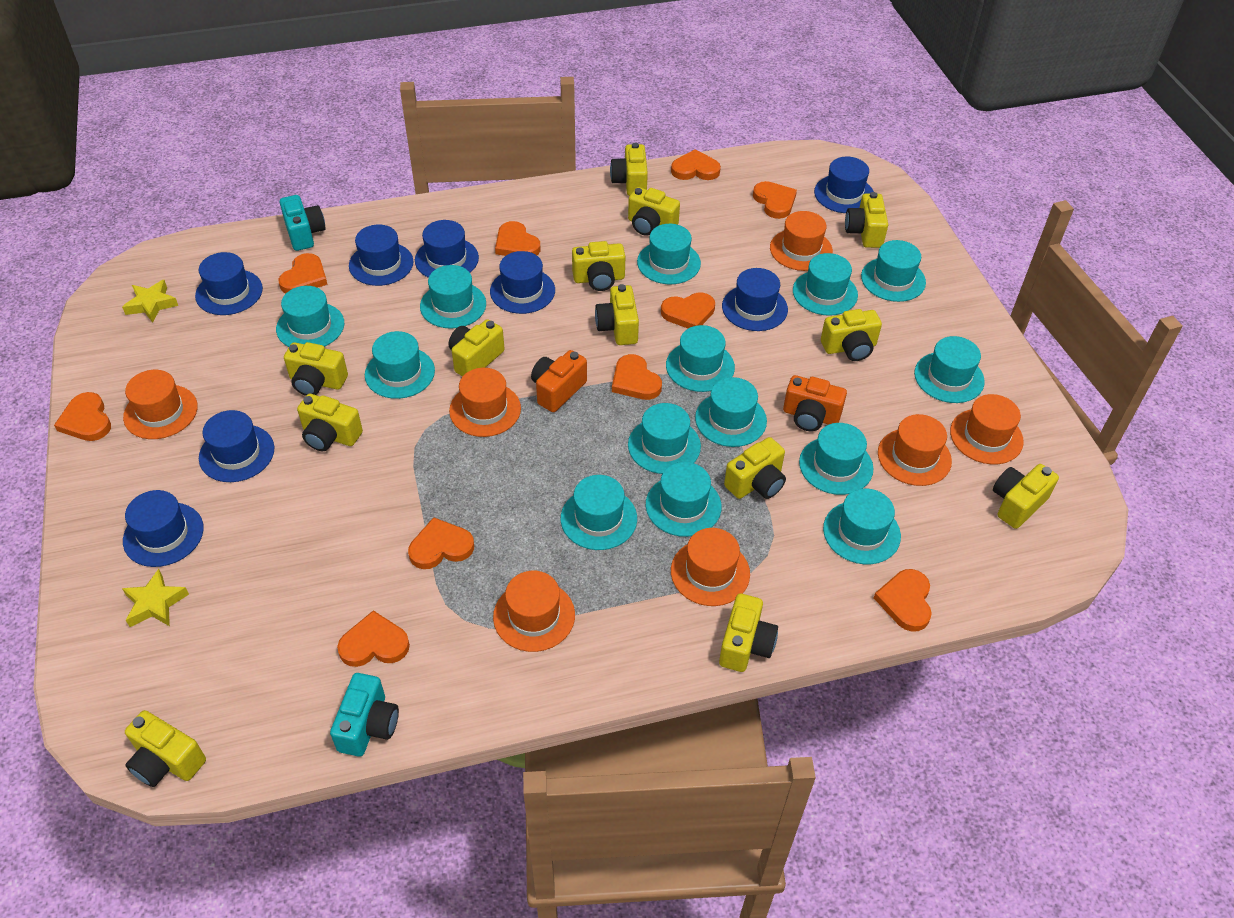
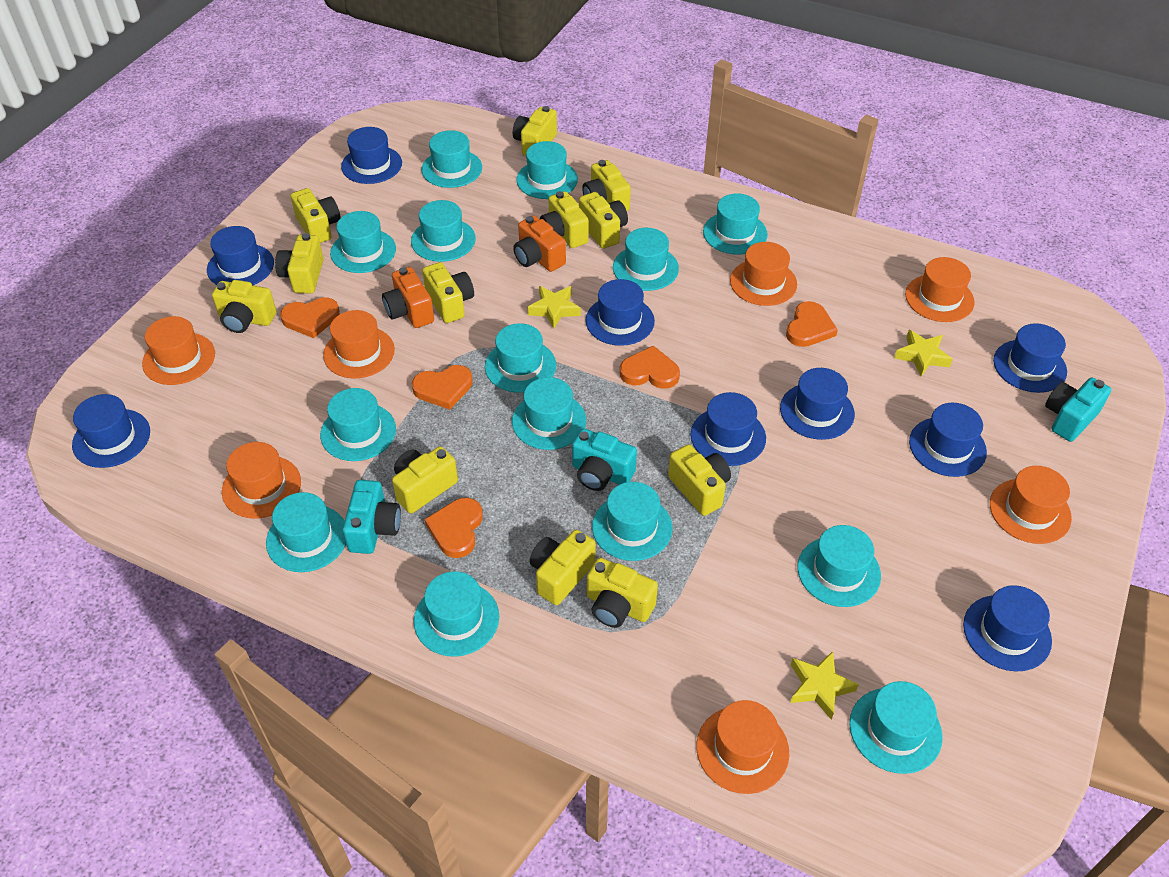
blue hat: 8 -> 9
orange heart: 10 -> 5
turquoise camera: 2 -> 3
yellow camera: 13 -> 12
yellow star: 2 -> 3

